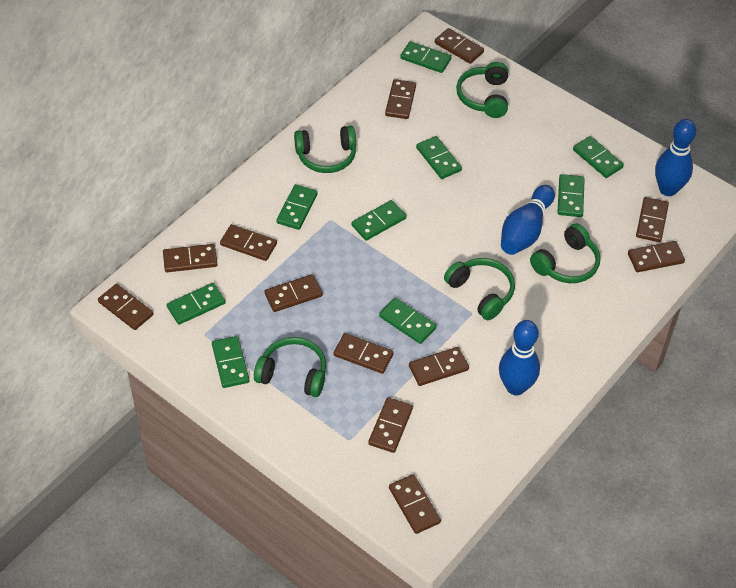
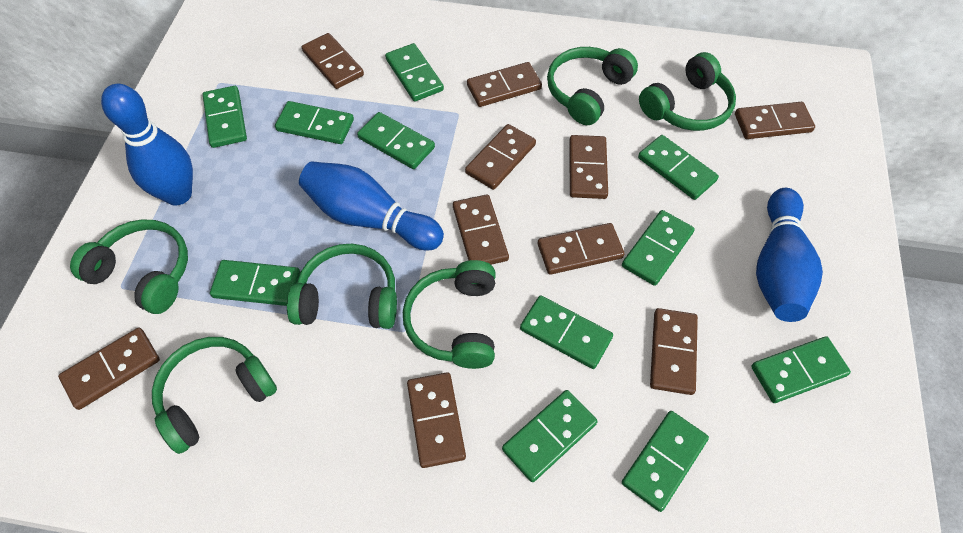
brown domino: 12 -> 10
green domino: 9 -> 11
green headphones: 5 -> 6

